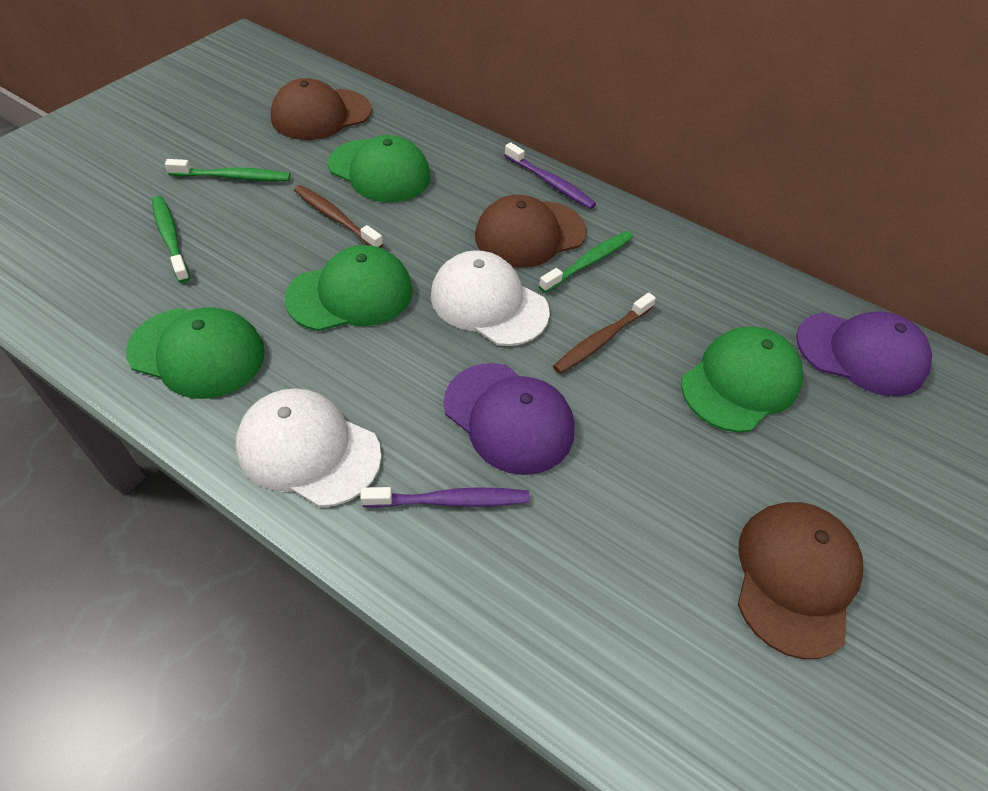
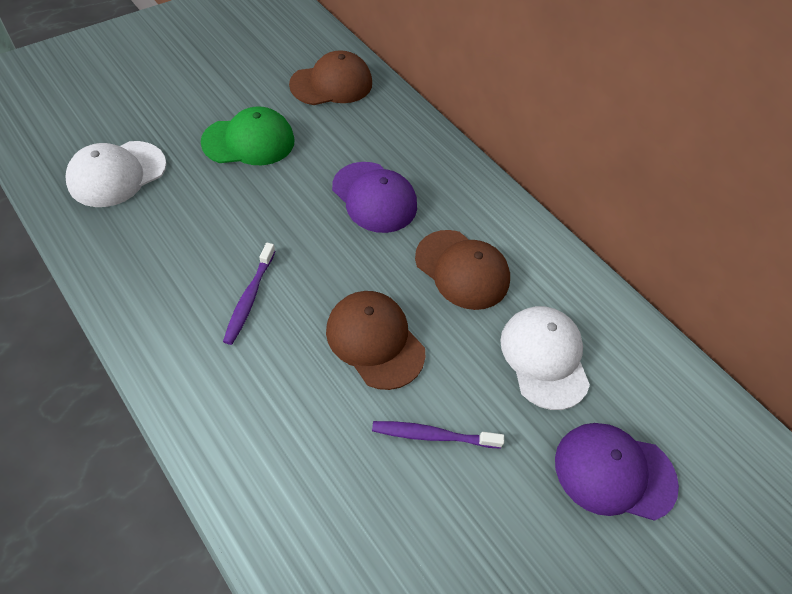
brown toothbrush: 2 -> 0
green cap: 4 -> 1
green toothbrush: 3 -> 0

